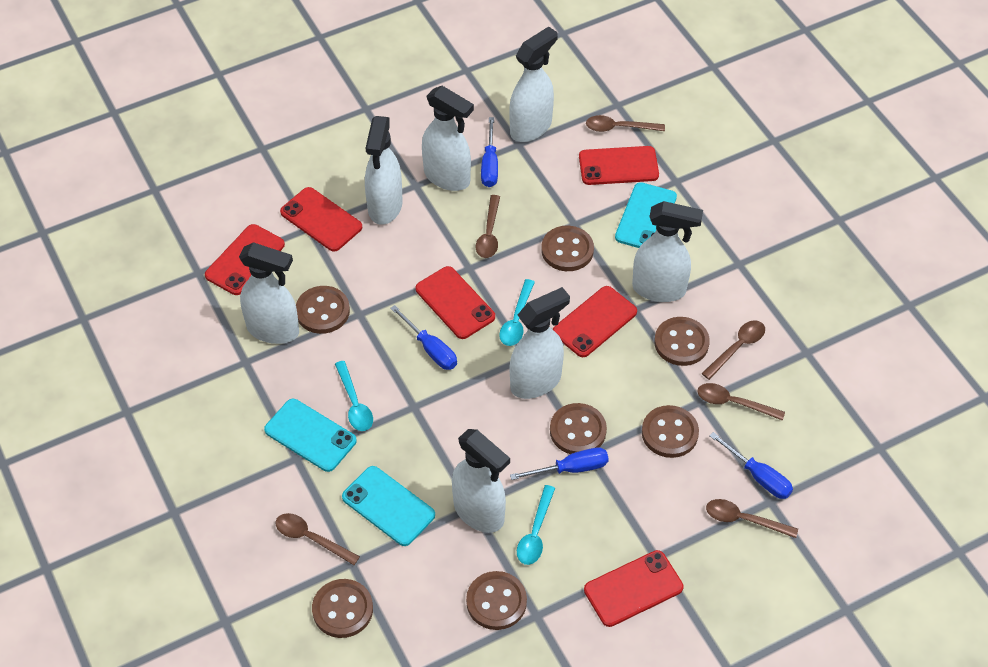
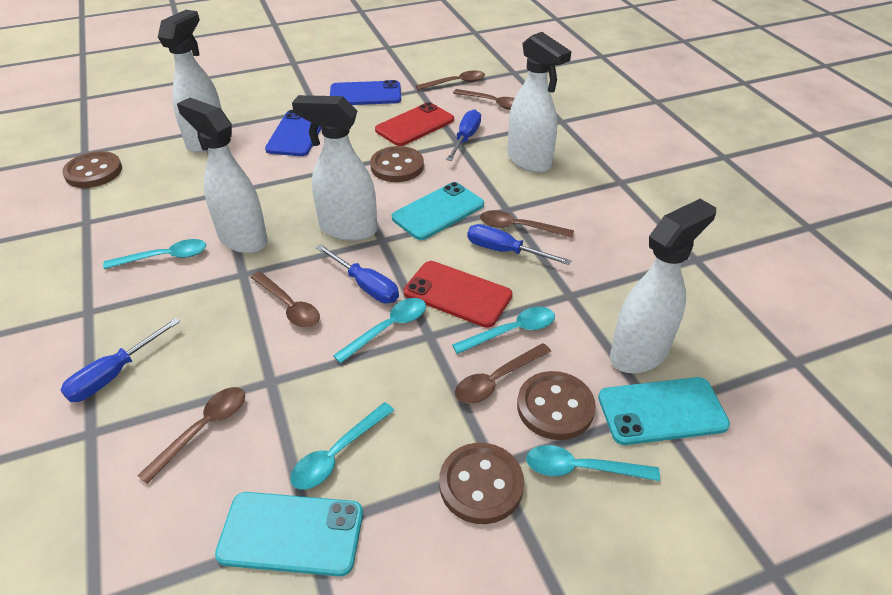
blue phone: 0 -> 2
brown button: 7 -> 4
red phone: 6 -> 2
turquoise spoon: 3 -> 5
white spray bottle: 7 -> 5

